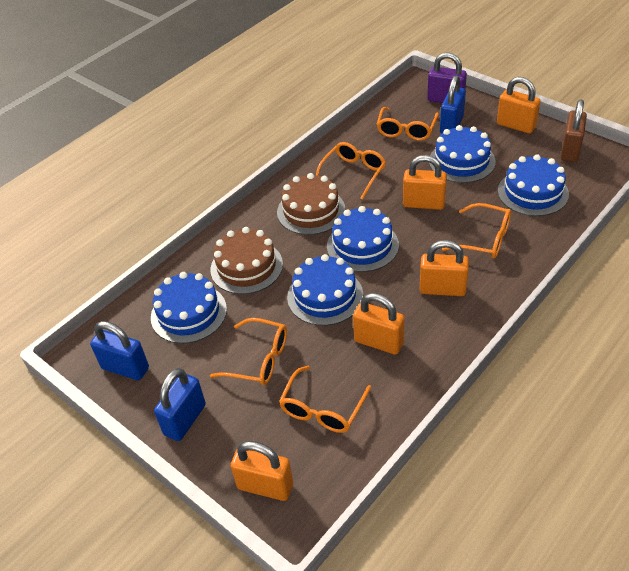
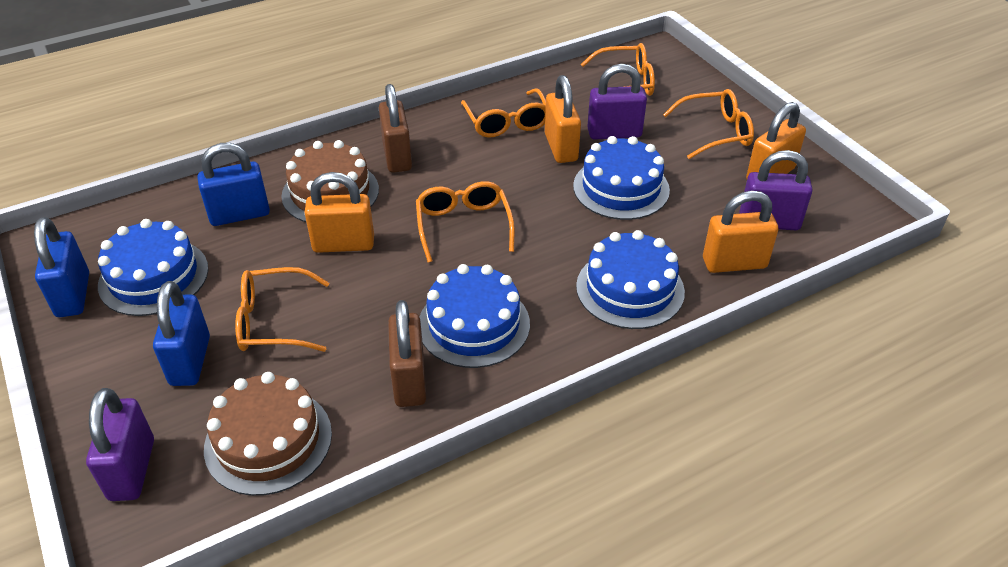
blue cake: 5 -> 4
brown padlock: 1 -> 2
orange padlock: 5 -> 4
purple padlock: 1 -> 3

